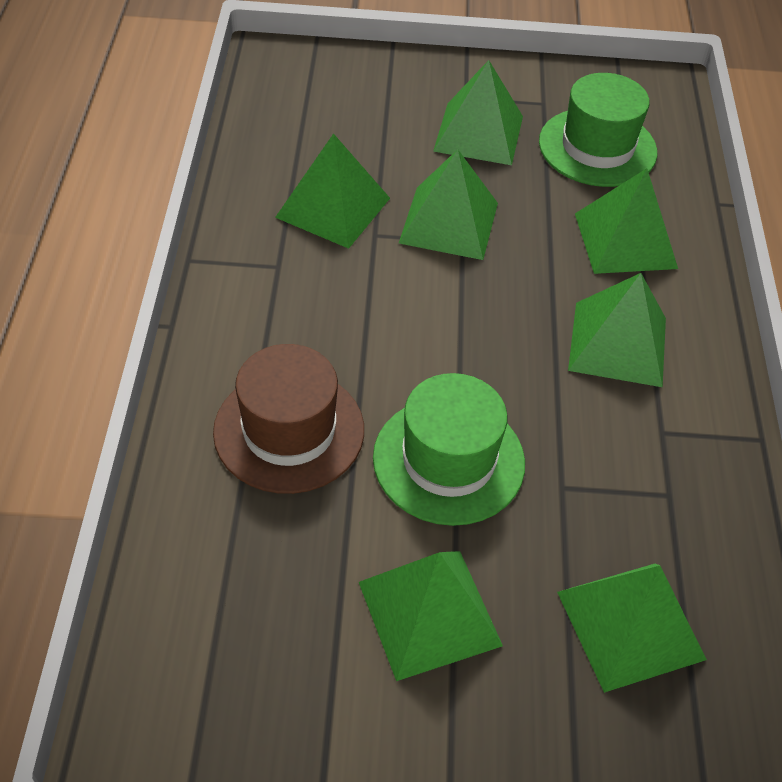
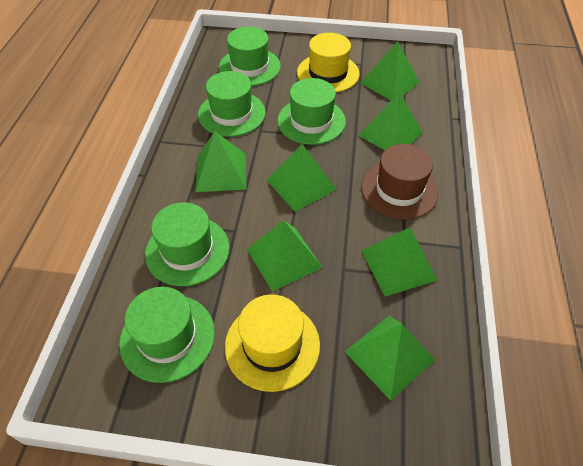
green hat: 2 -> 5
yellow hat: 0 -> 2

